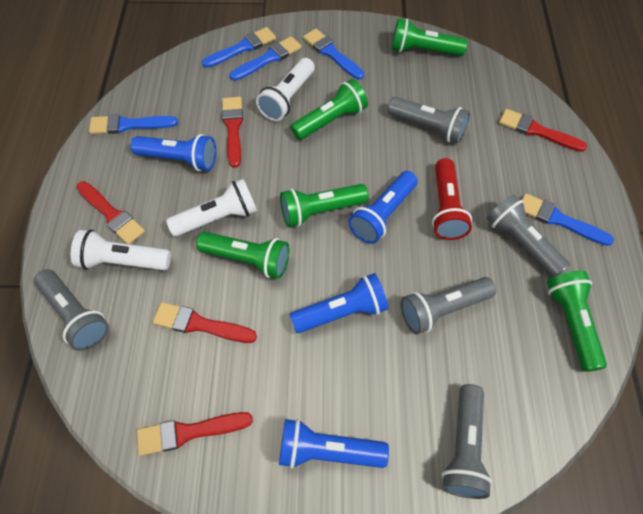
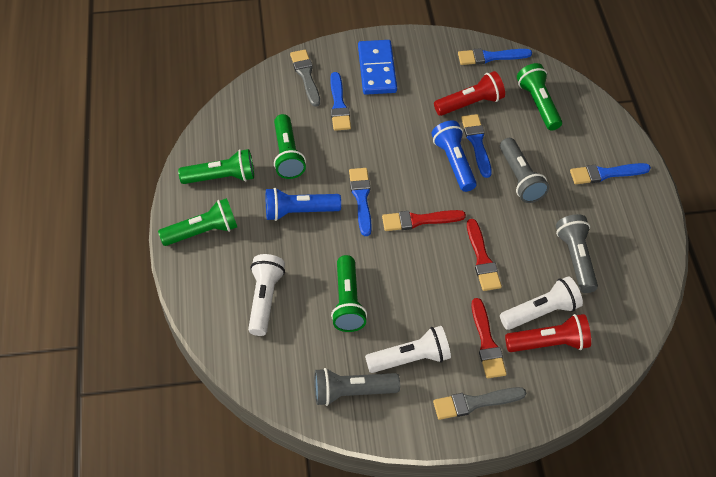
blue domino: 0 -> 1
blue flashlight: 4 -> 2
grey brush: 0 -> 2
grey flashlight: 5 -> 3
red brush: 5 -> 3
red flashlight: 1 -> 2

